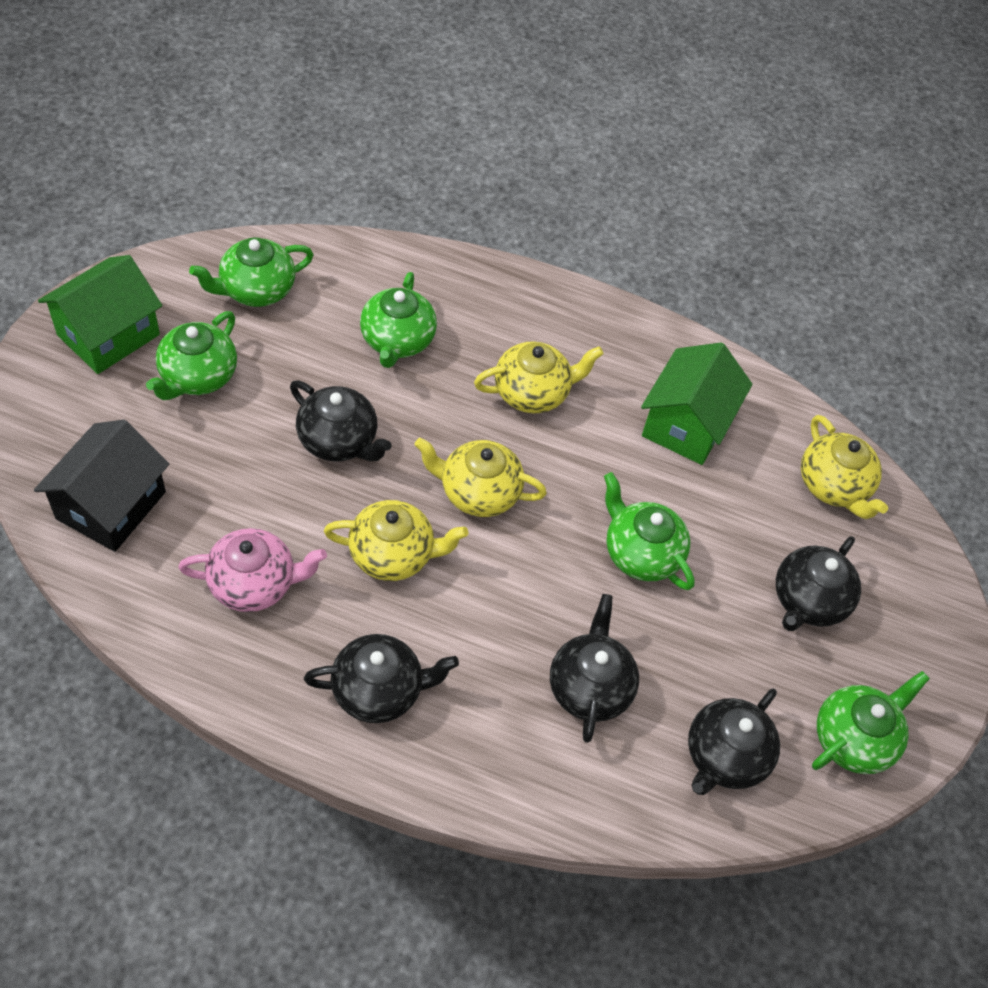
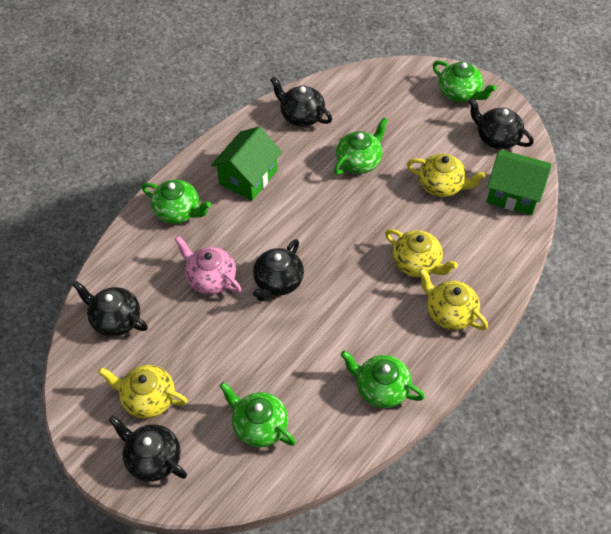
black house: 1 -> 0

